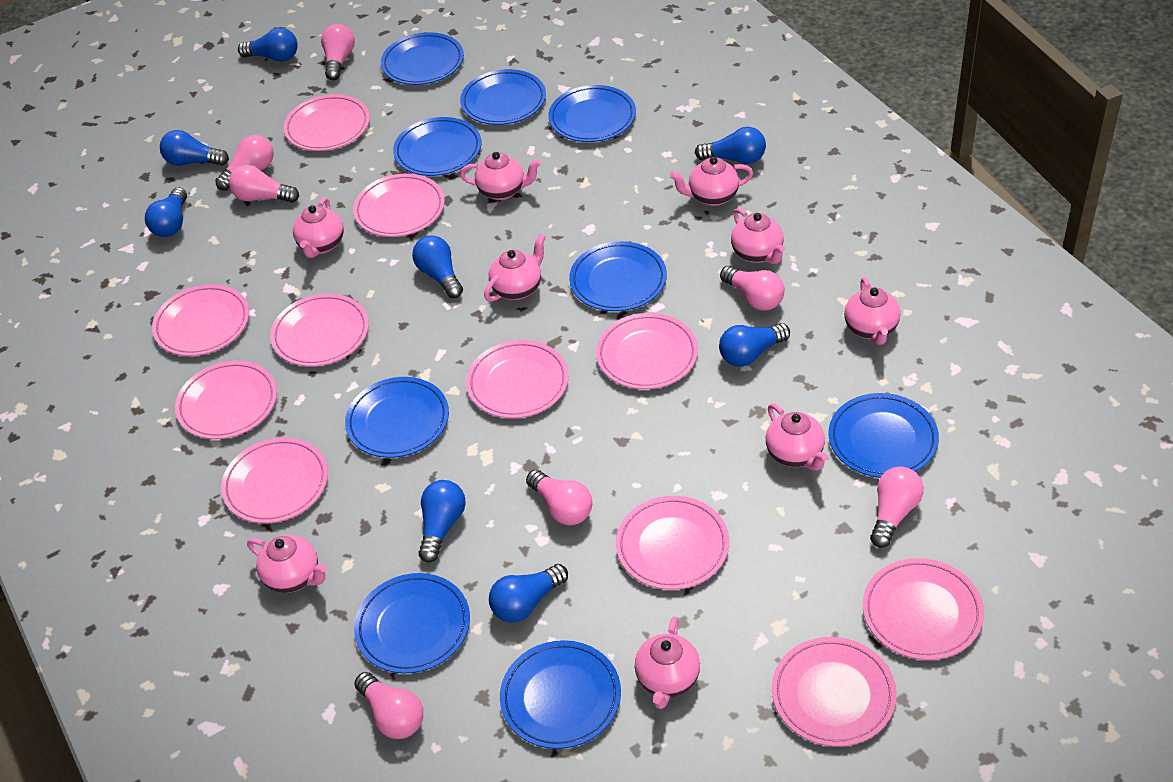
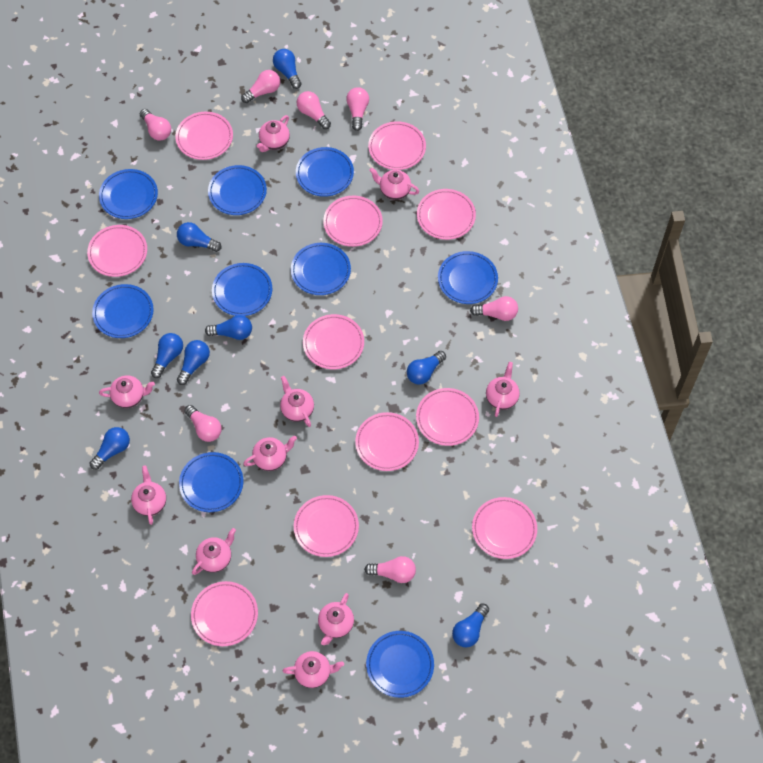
pink teapot: 9 -> 10

